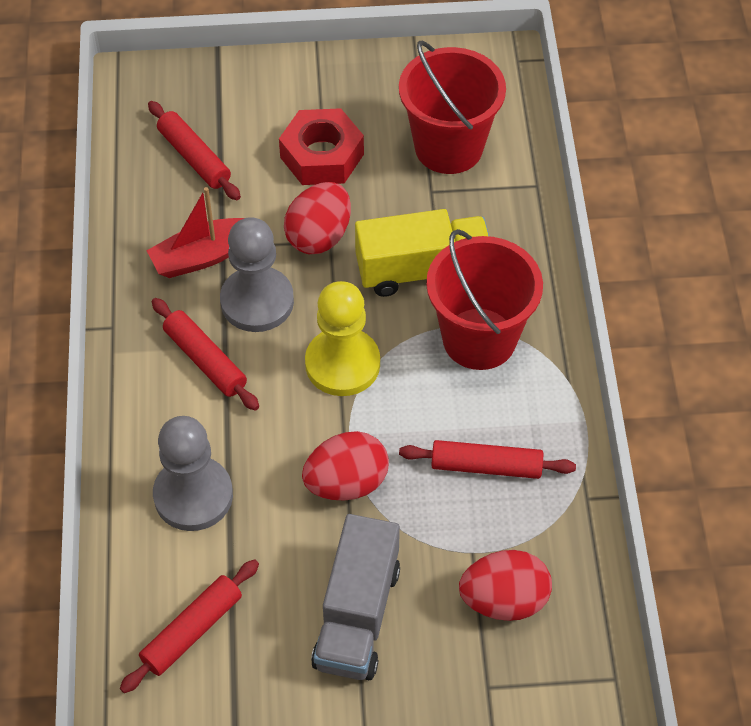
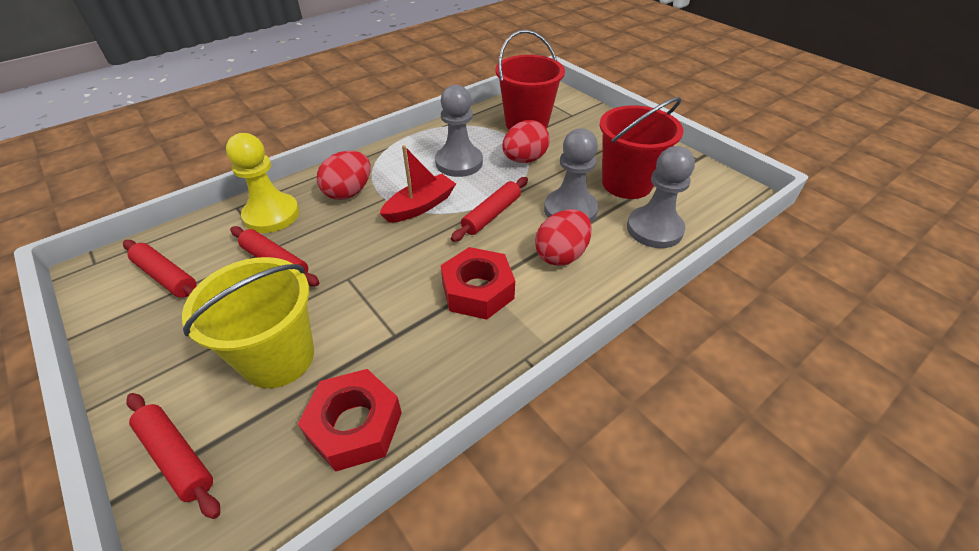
grey pawn: 2 -> 3
grey truck: 1 -> 0
red nut: 1 -> 2
yellow bucket: 0 -> 1
yellow truck: 1 -> 0

